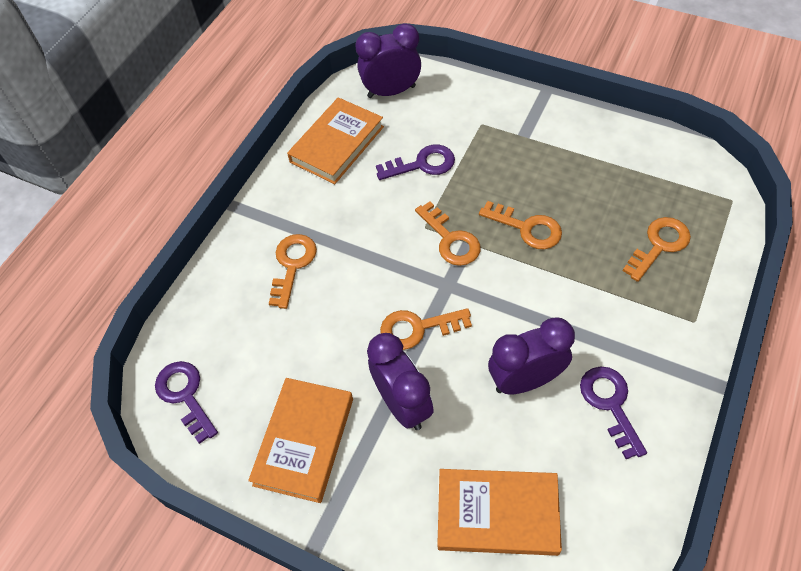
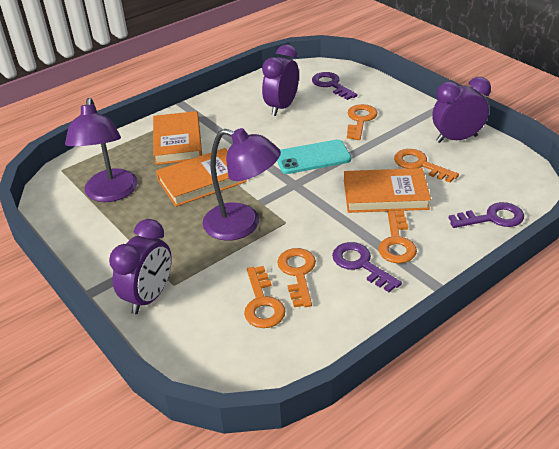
purple lamp: 0 -> 2
turquoise phone: 0 -> 1

